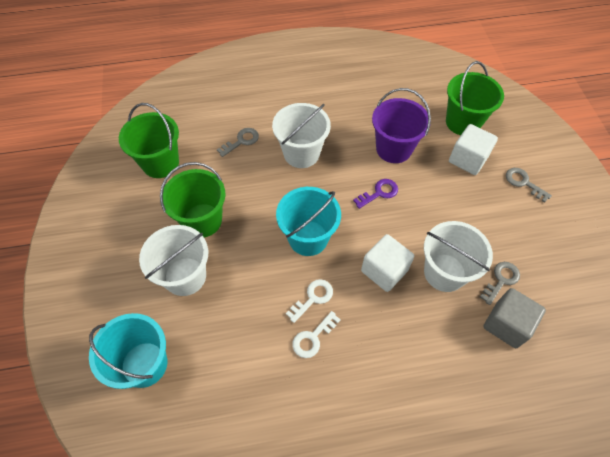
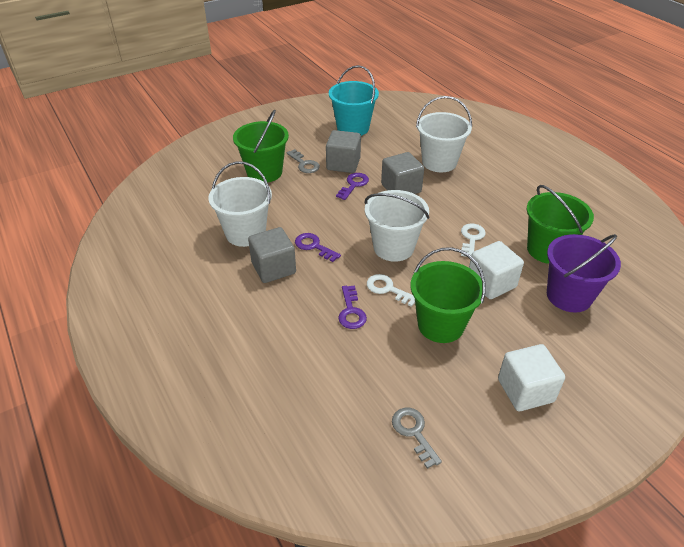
grey cube: 1 -> 3
grey key: 3 -> 2
purple key: 1 -> 3
turquoise bucket: 2 -> 1

